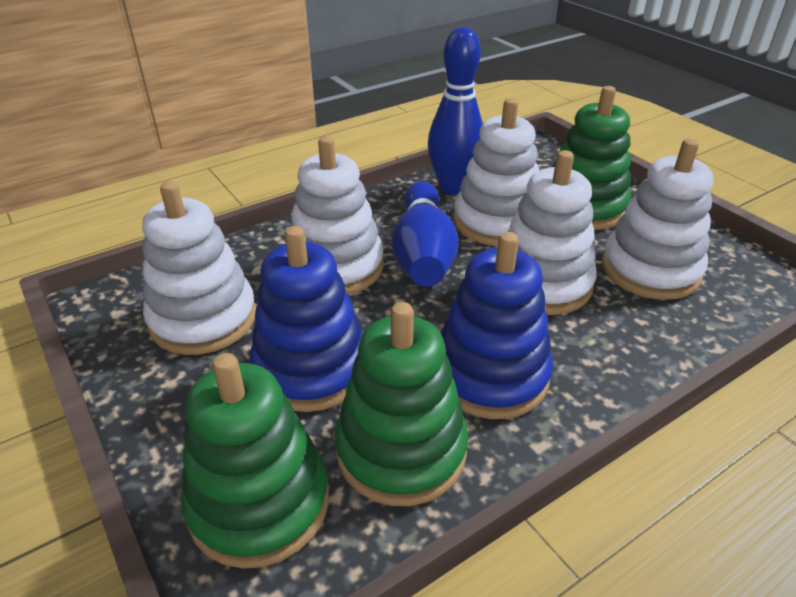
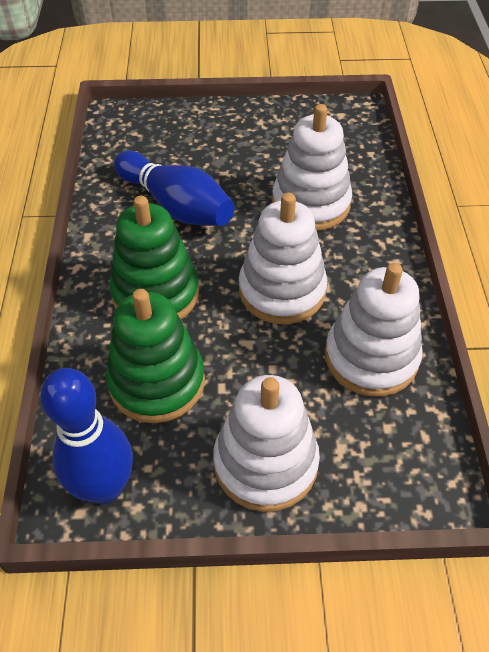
blue stacking toy: 2 -> 0
green stacking toy: 3 -> 2
white stacking toy: 5 -> 4

